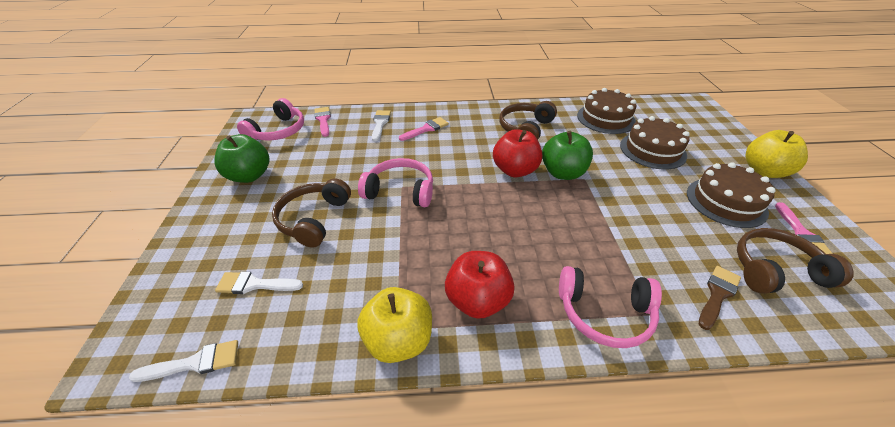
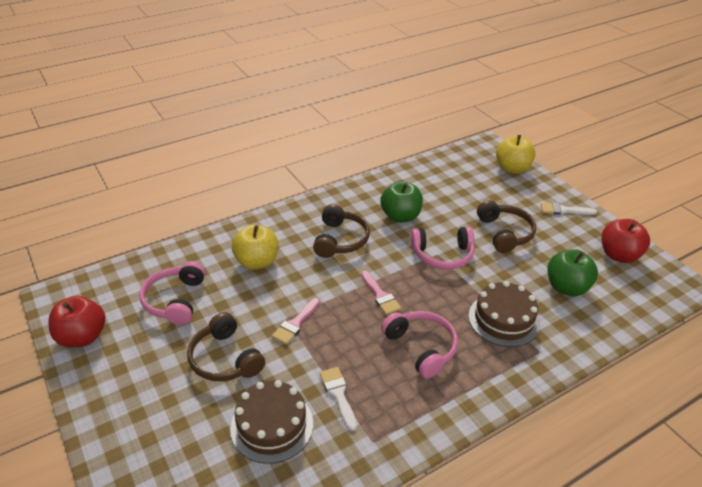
brown brush: 1 -> 0
brown cake: 3 -> 2
pink brush: 3 -> 2
white brush: 3 -> 2

